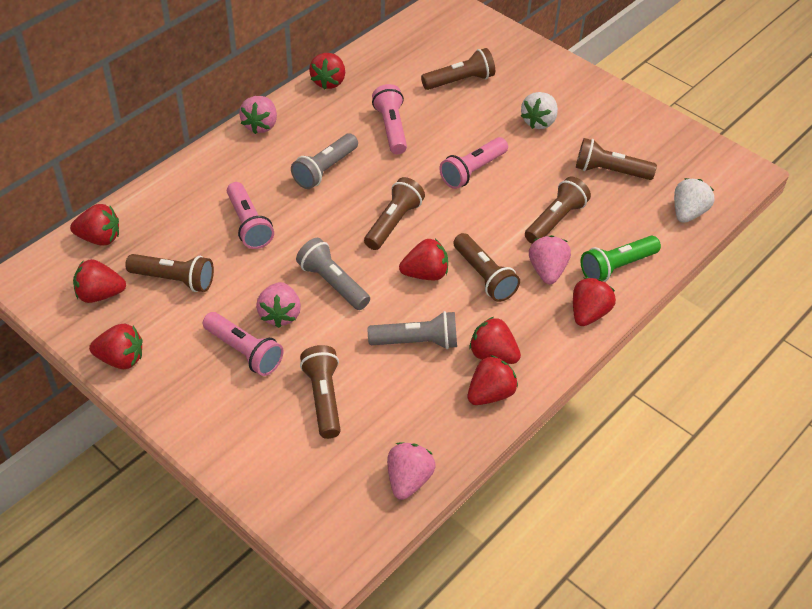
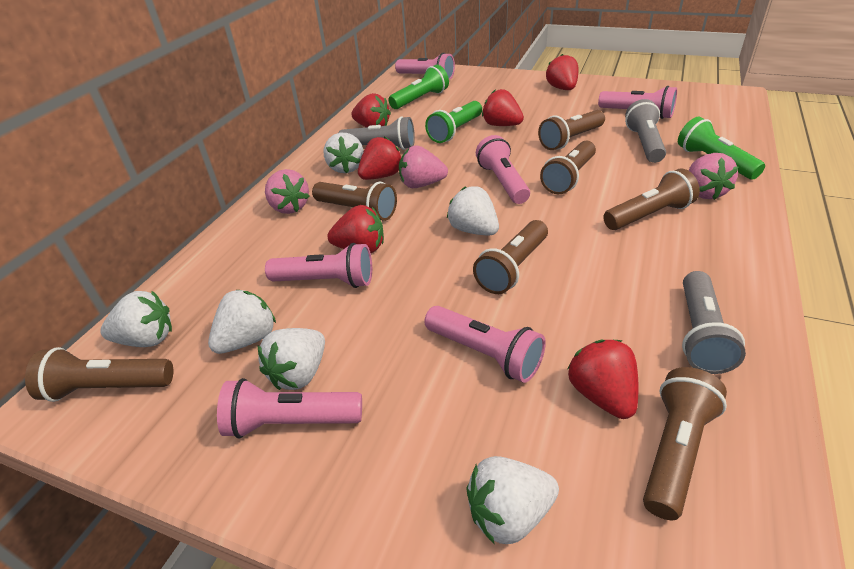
green flashlight: 1 -> 3
pink flashlight: 4 -> 6
pink strawberry: 4 -> 3
red strawberry: 8 -> 6
white strawberry: 2 -> 6

